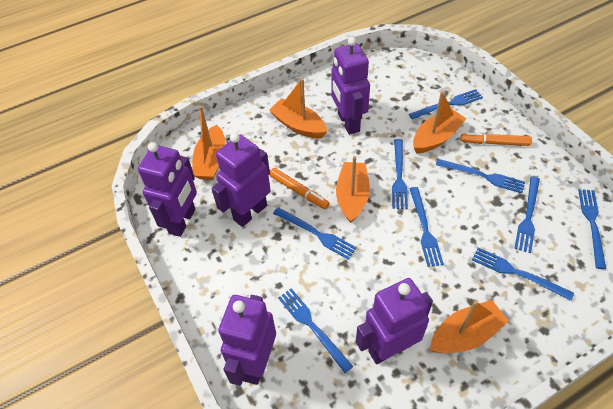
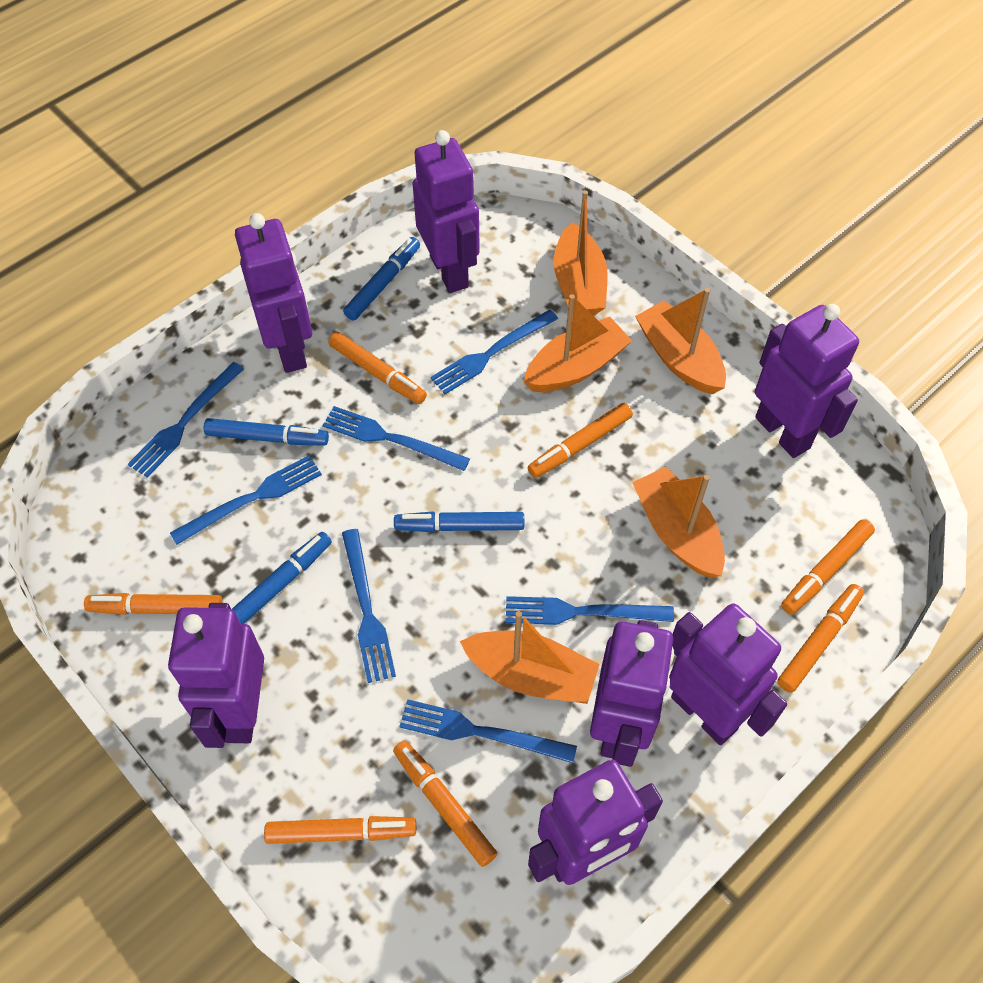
blue fork: 9 -> 7
blue marker: 0 -> 4
orange marker: 2 -> 7
purple robot: 5 -> 7

